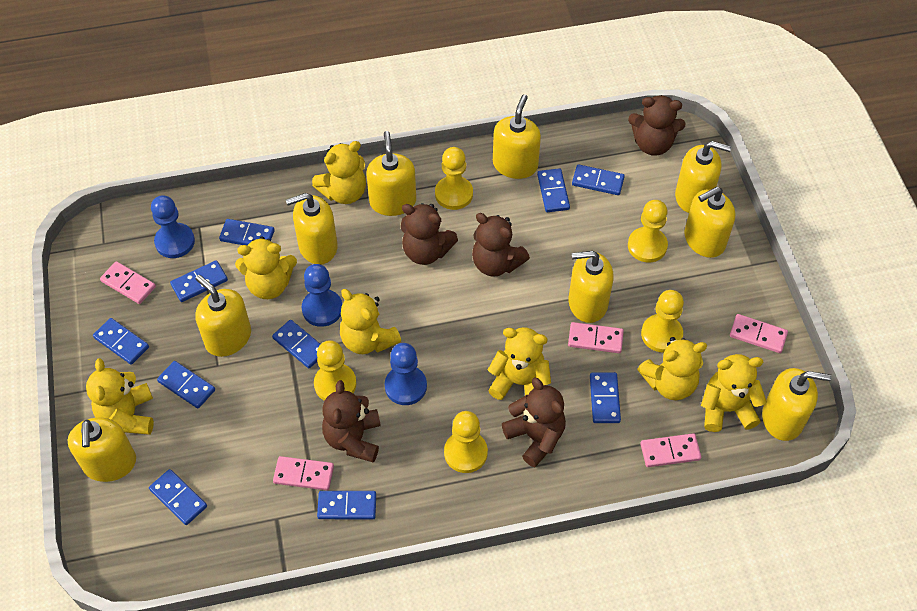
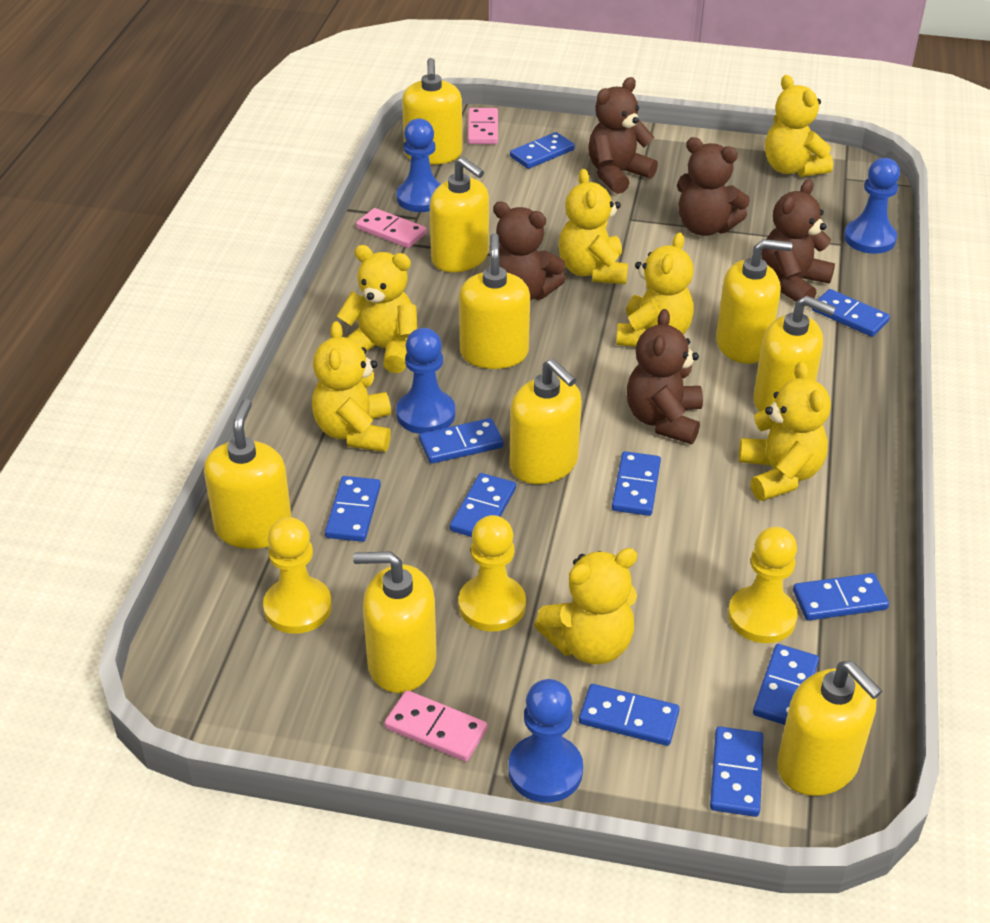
blue pawn: 3 -> 4
pink domino: 5 -> 3
yellow pawn: 5 -> 3

